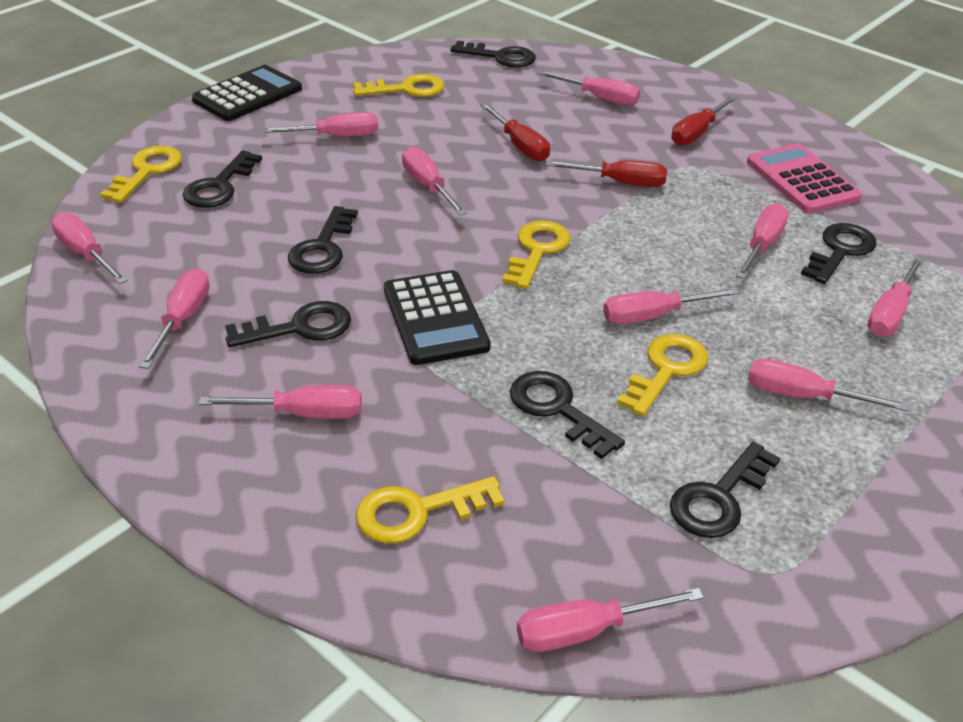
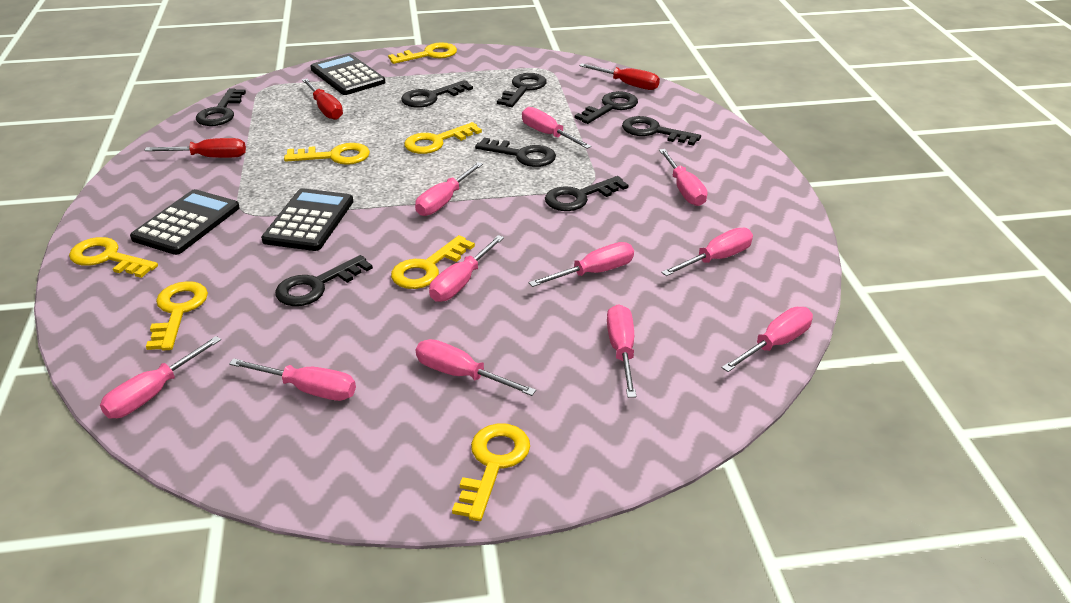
black calculator: 2 -> 3
black key: 7 -> 8
pink calculator: 1 -> 0
yellow key: 5 -> 7

